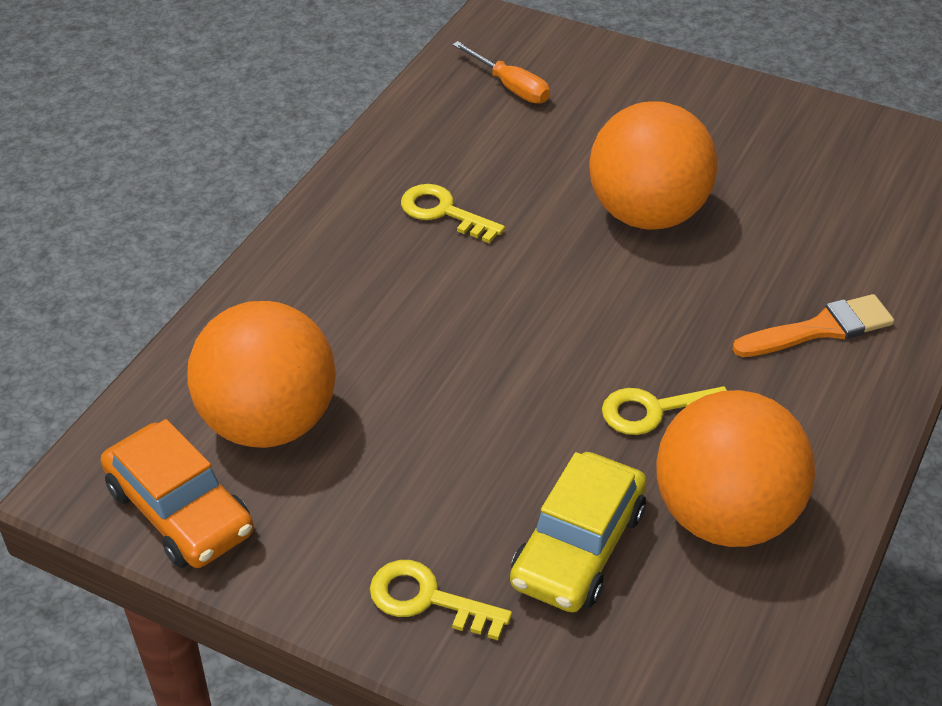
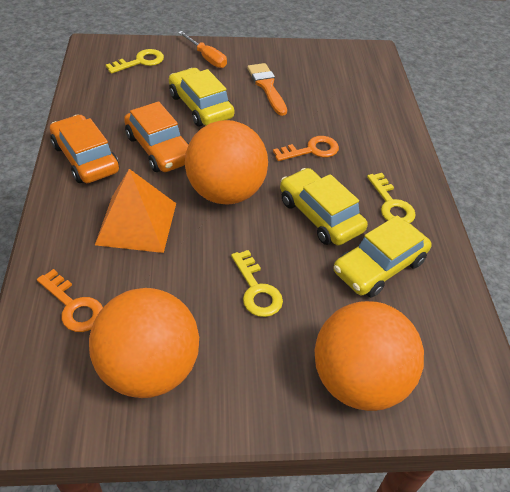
orange car: 1 -> 2
orange key: 0 -> 2
orange pyramid: 0 -> 1
yellow car: 1 -> 3

